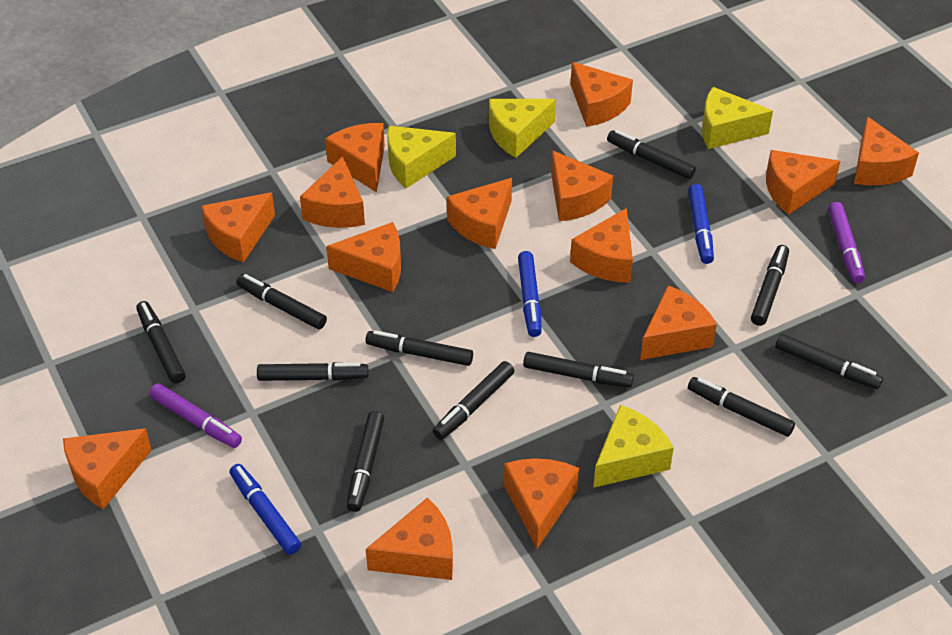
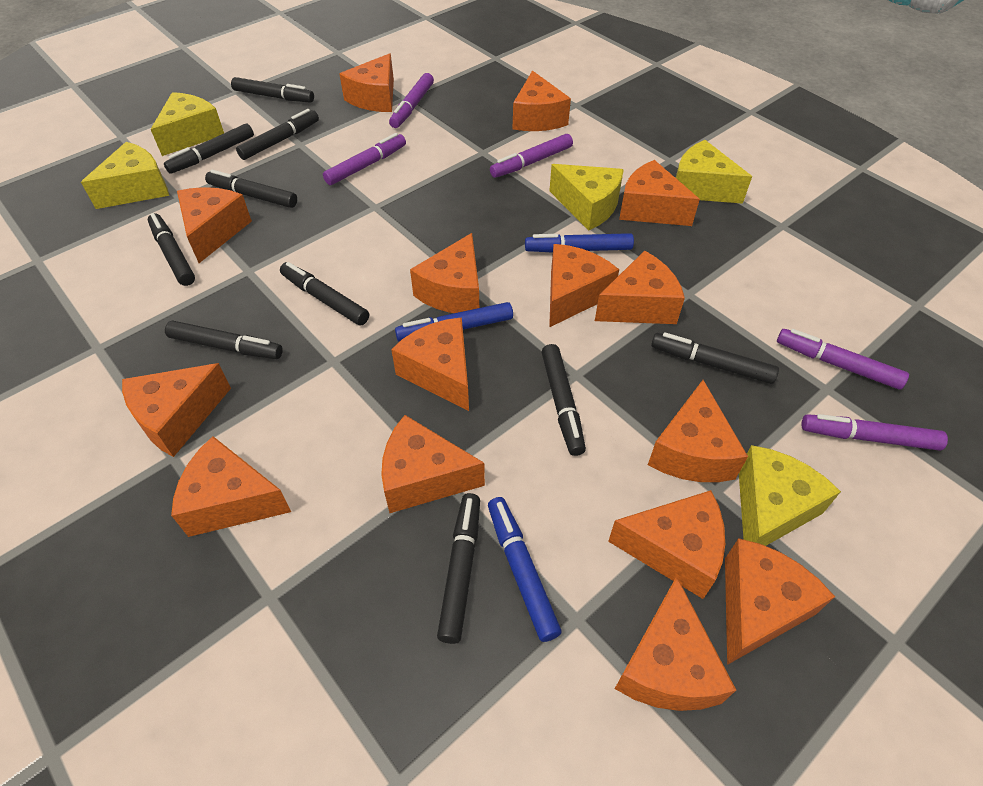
black marker: 11 -> 10
orange cheese: 14 -> 15
purple marker: 2 -> 5
yellow cheese: 4 -> 5

